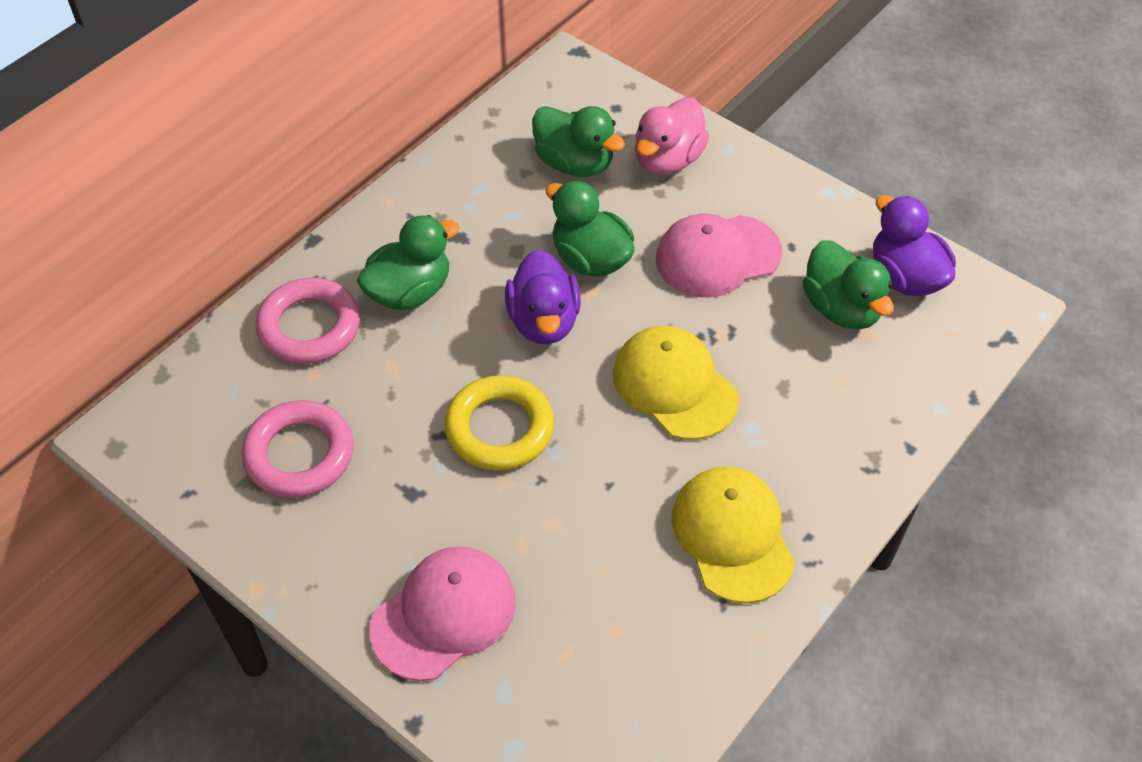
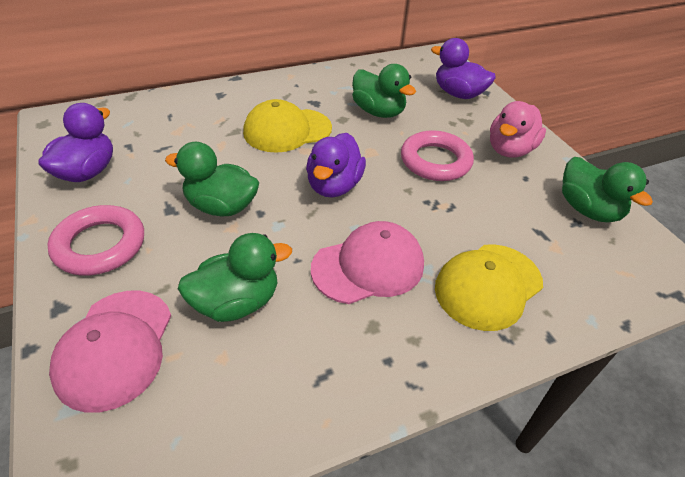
purple duck: 2 -> 3
yellow ring: 1 -> 0

